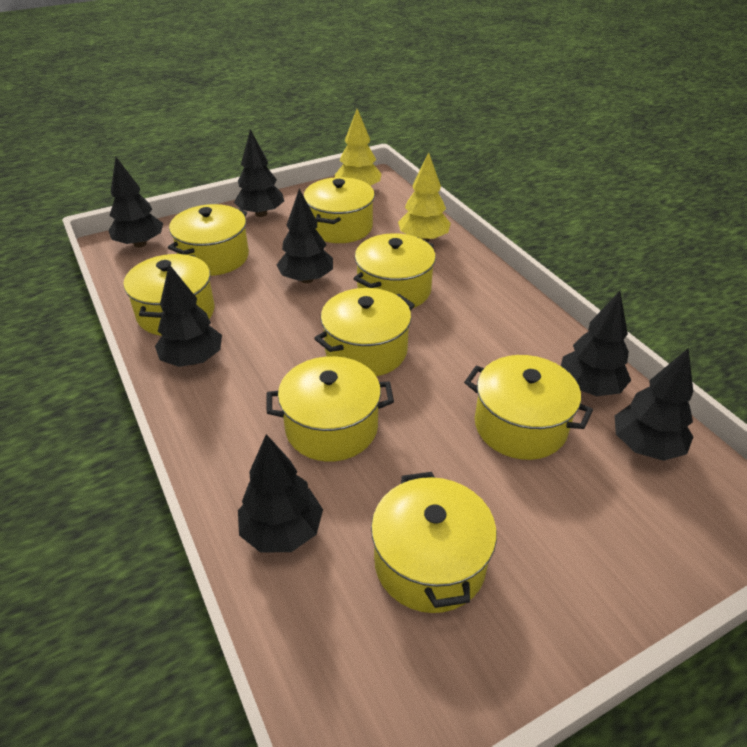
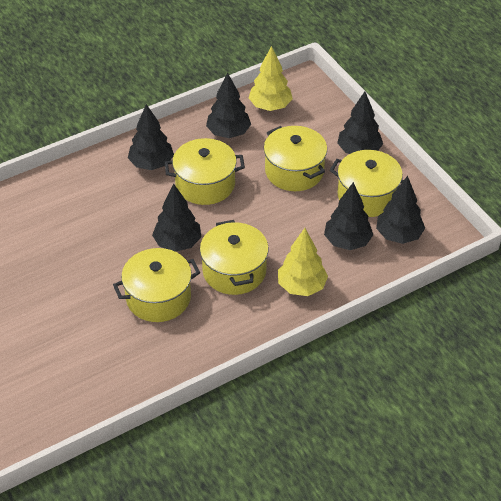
black tree: 7 -> 6
yellow pot: 8 -> 5

